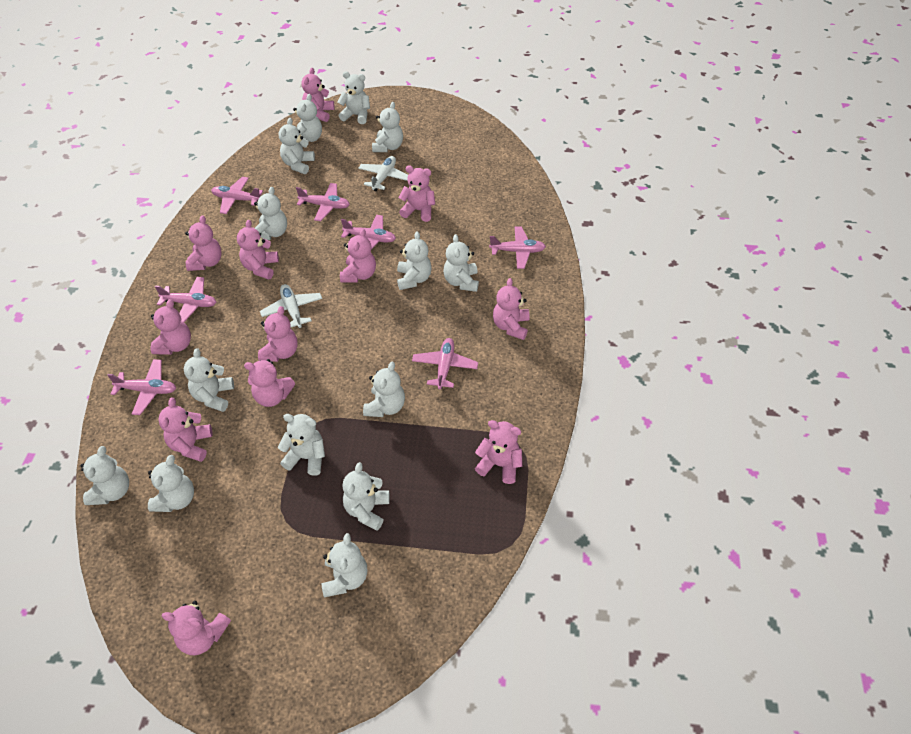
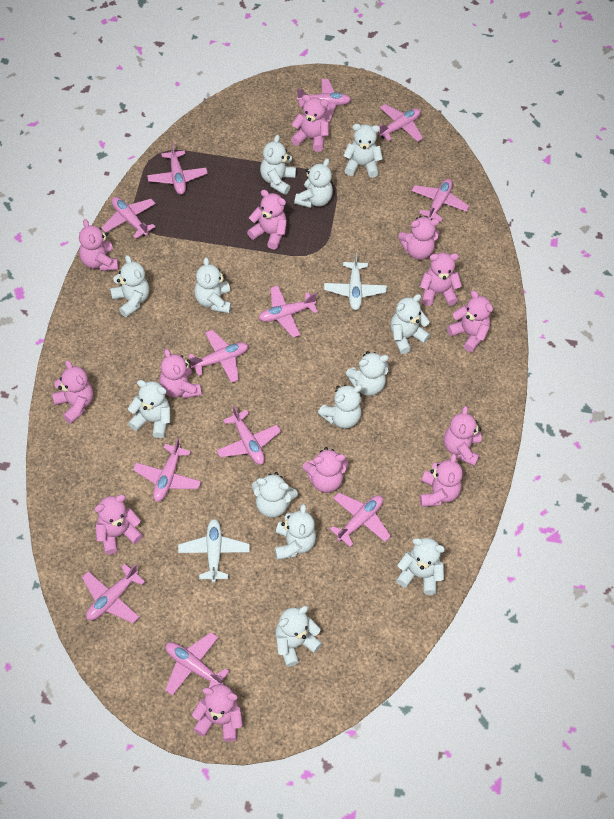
pink plane: 7 -> 12
pink teddy bear: 12 -> 13
white teddy bear: 14 -> 13

